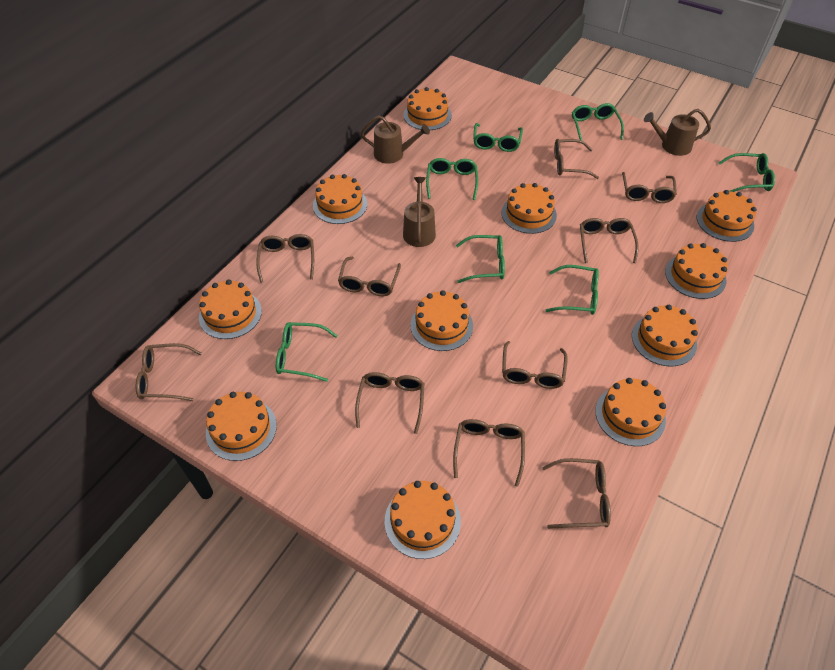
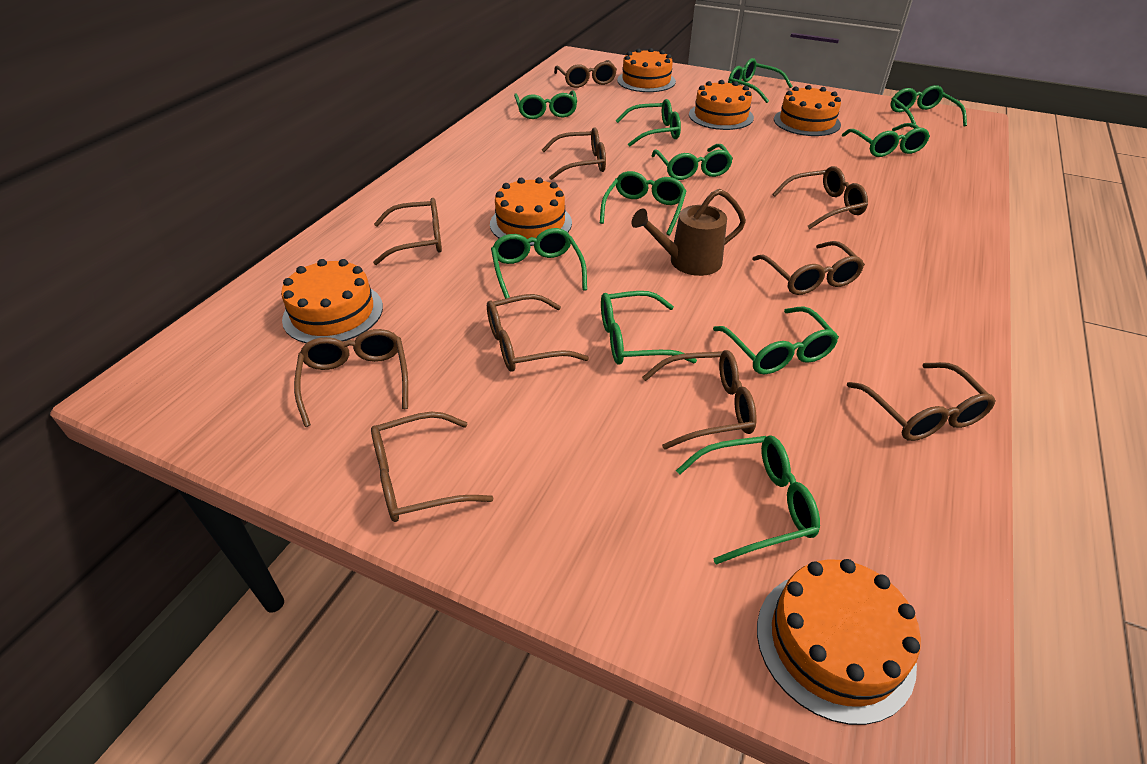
brown watering can: 3 -> 1
green glasses: 7 -> 11
orange cake: 11 -> 6

